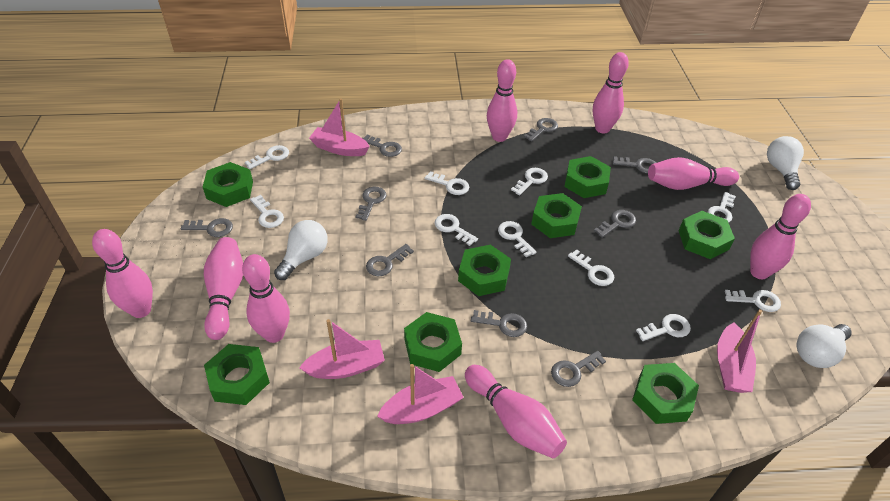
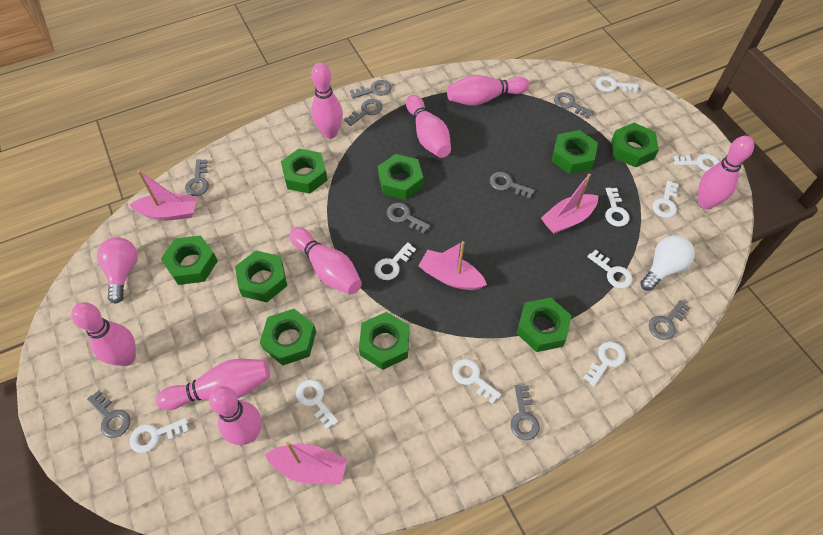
green nut: 8 -> 9
pink light bulb: 0 -> 1
white light bulb: 3 -> 1

